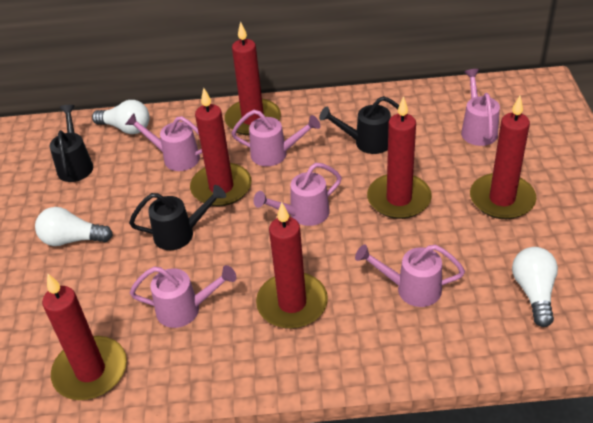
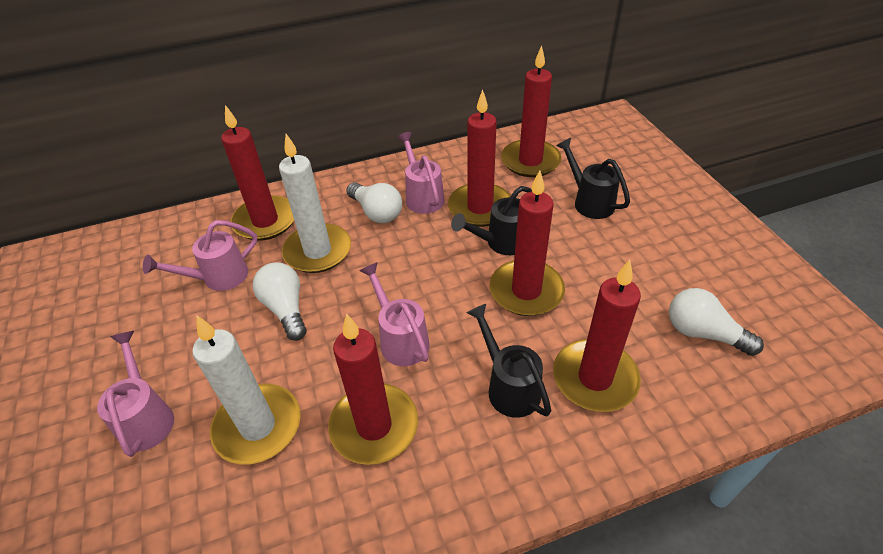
pink watering can: 6 -> 4
white candle: 0 -> 2

